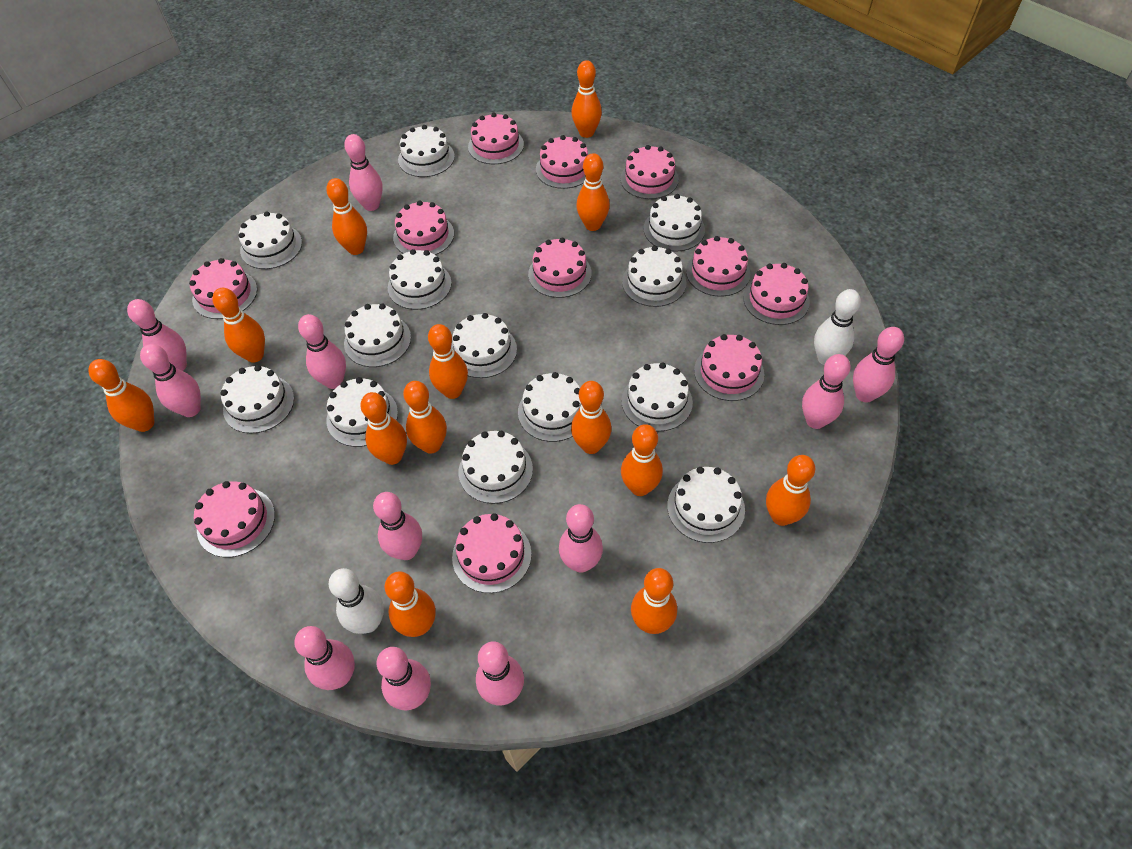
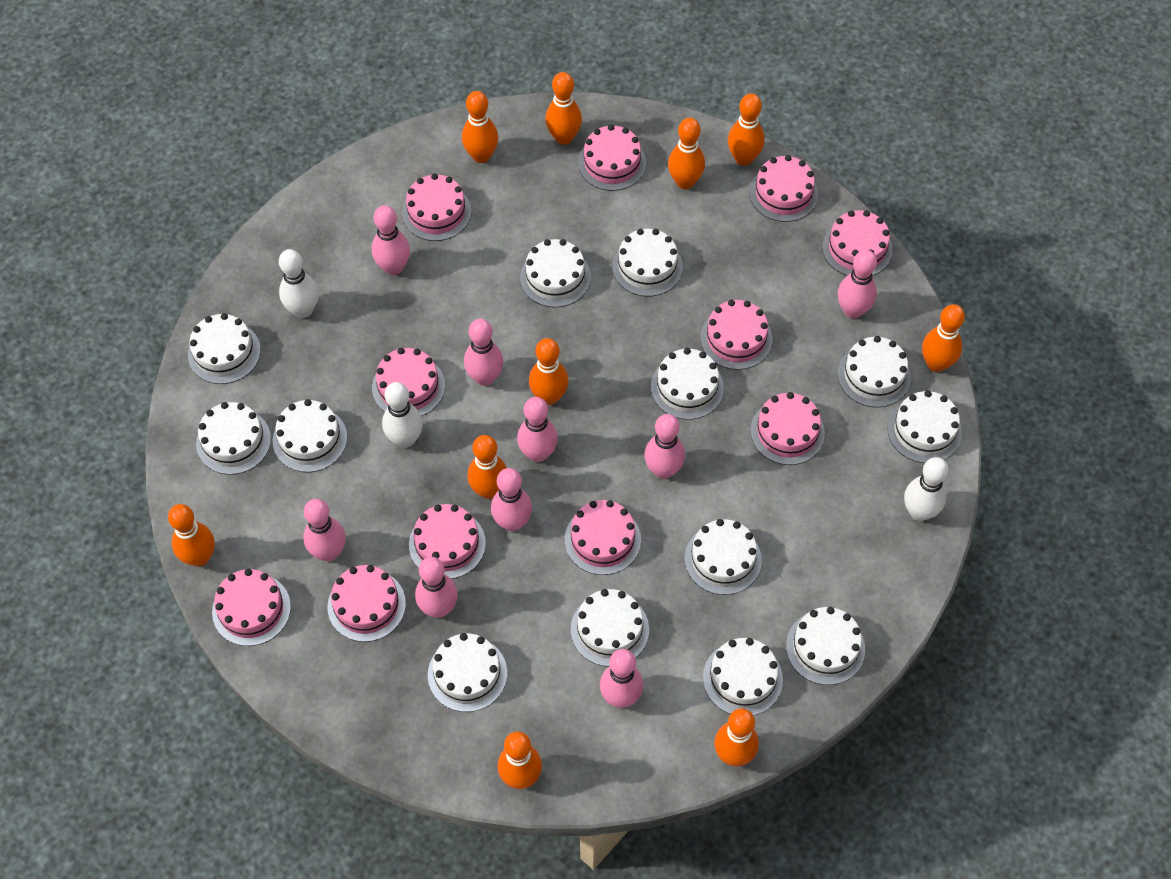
orange bowling pin: 13 -> 10
pink bowling pin: 11 -> 9
white bowling pin: 2 -> 3

